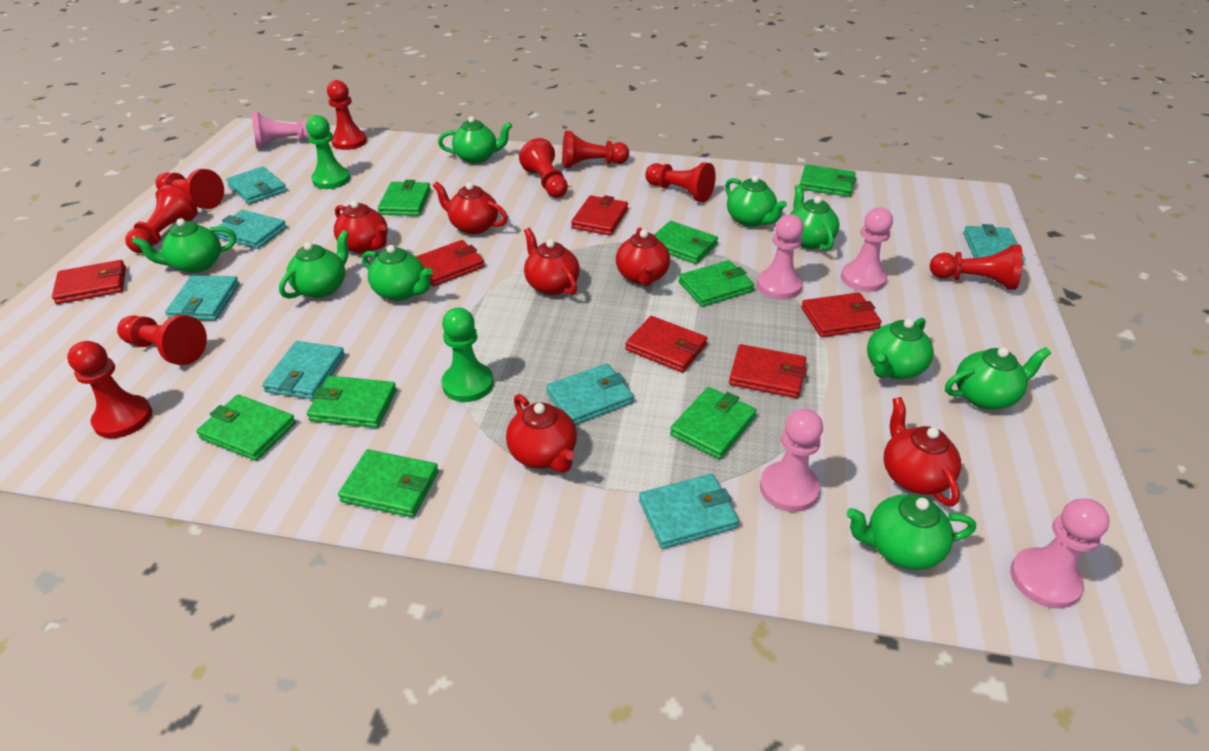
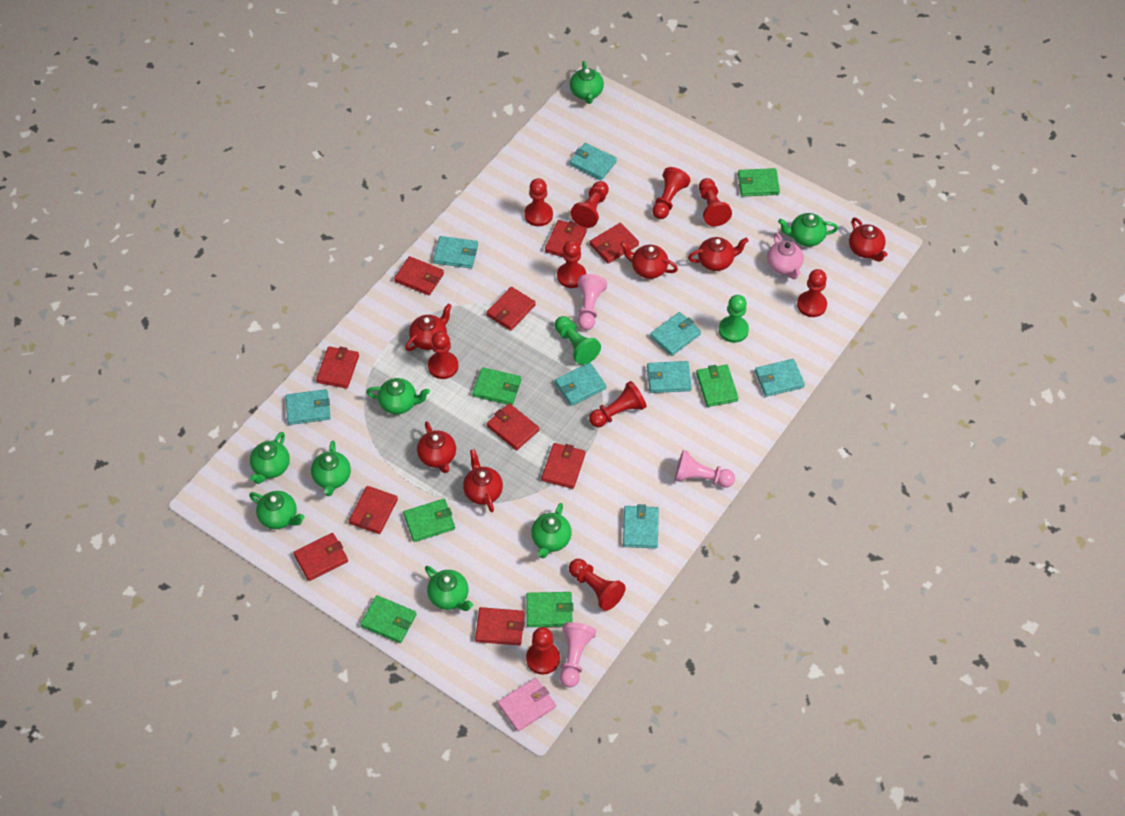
green teapot: 9 -> 8
green wallet: 8 -> 6
pink pawn: 5 -> 3
pink teapot: 0 -> 1
pink wallet: 0 -> 1
red pawn: 9 -> 10
red wallet: 6 -> 10
turquoise wallet: 7 -> 8

